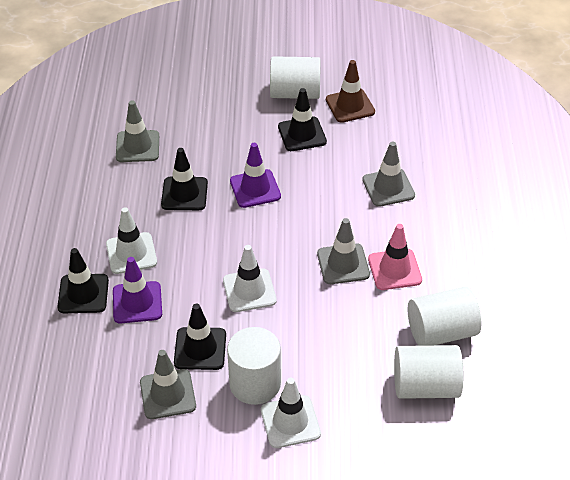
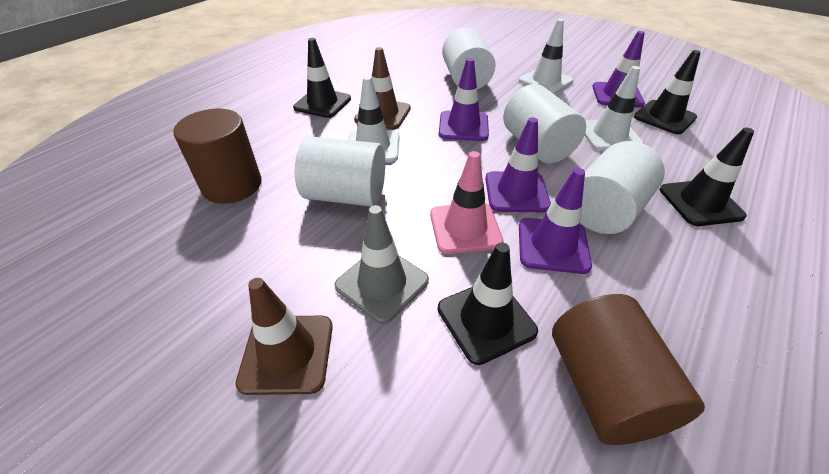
brown cylinder: 0 -> 2
brown traffic cone: 1 -> 2
grey traffic cone: 4 -> 1
purple traffic cone: 2 -> 4

